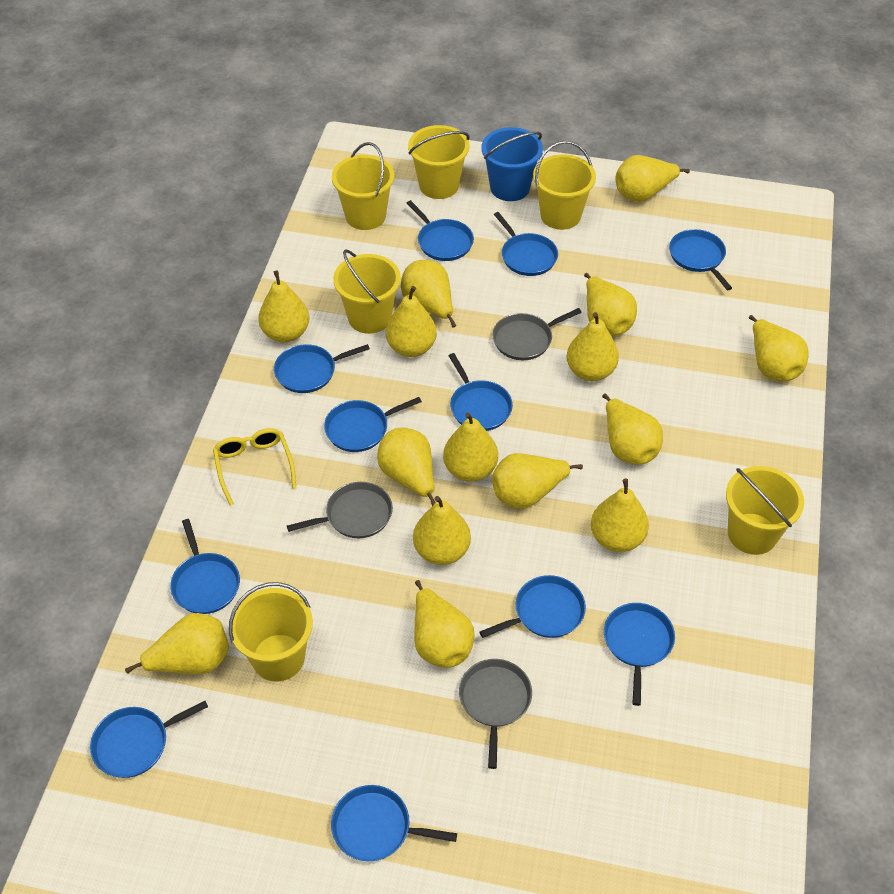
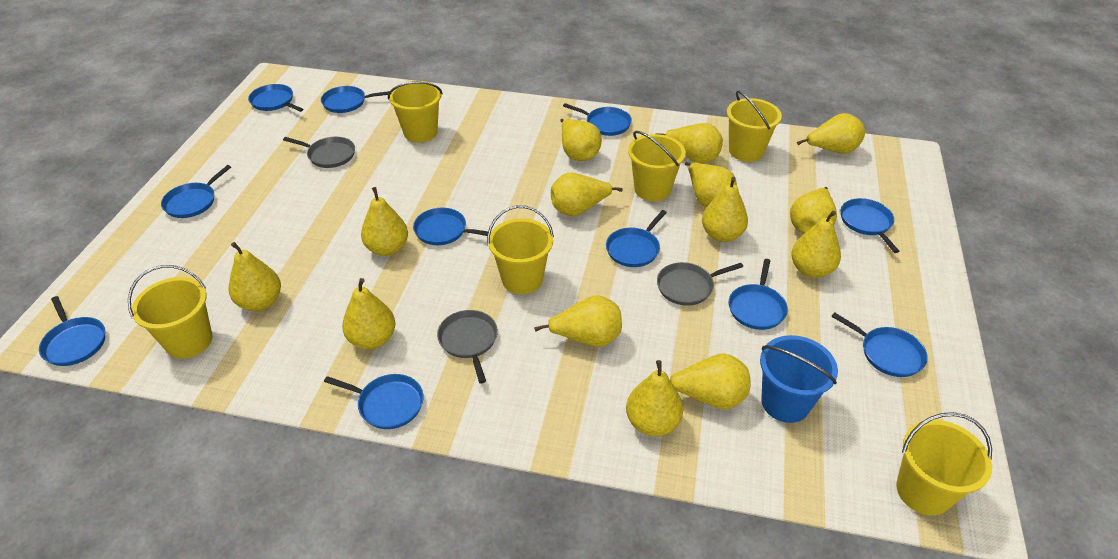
yellow glasses: 1 -> 0
yellow pear: 15 -> 14

